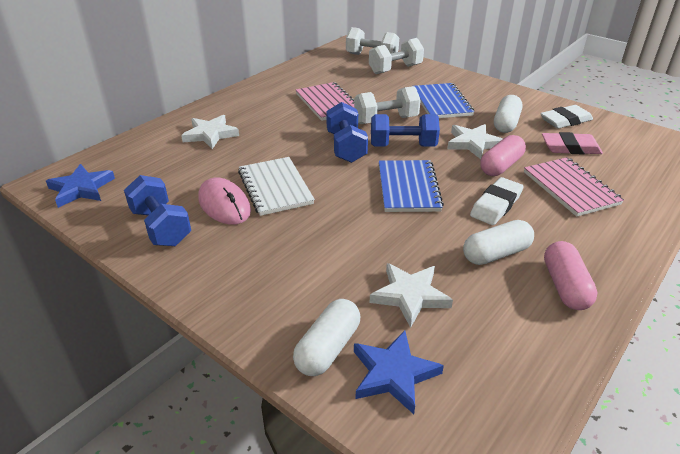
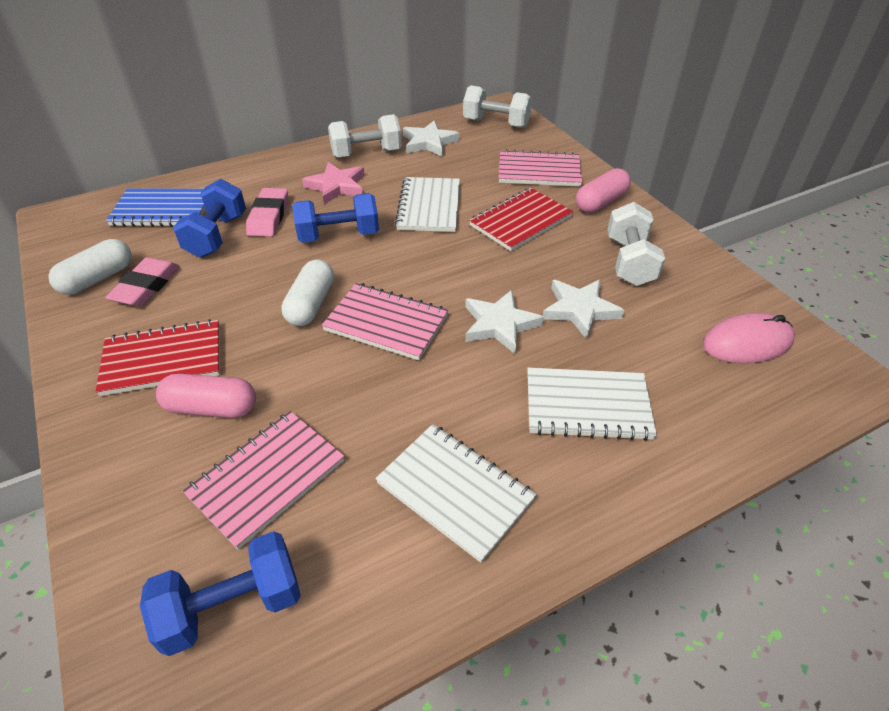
blue notebook: 2 -> 1
blue star: 2 -> 0
pink eraser: 1 -> 2
pink notebook: 2 -> 3
pink star: 0 -> 1
red notebook: 0 -> 2
white capsule: 3 -> 2
white eraser: 2 -> 0
white notebook: 1 -> 3

